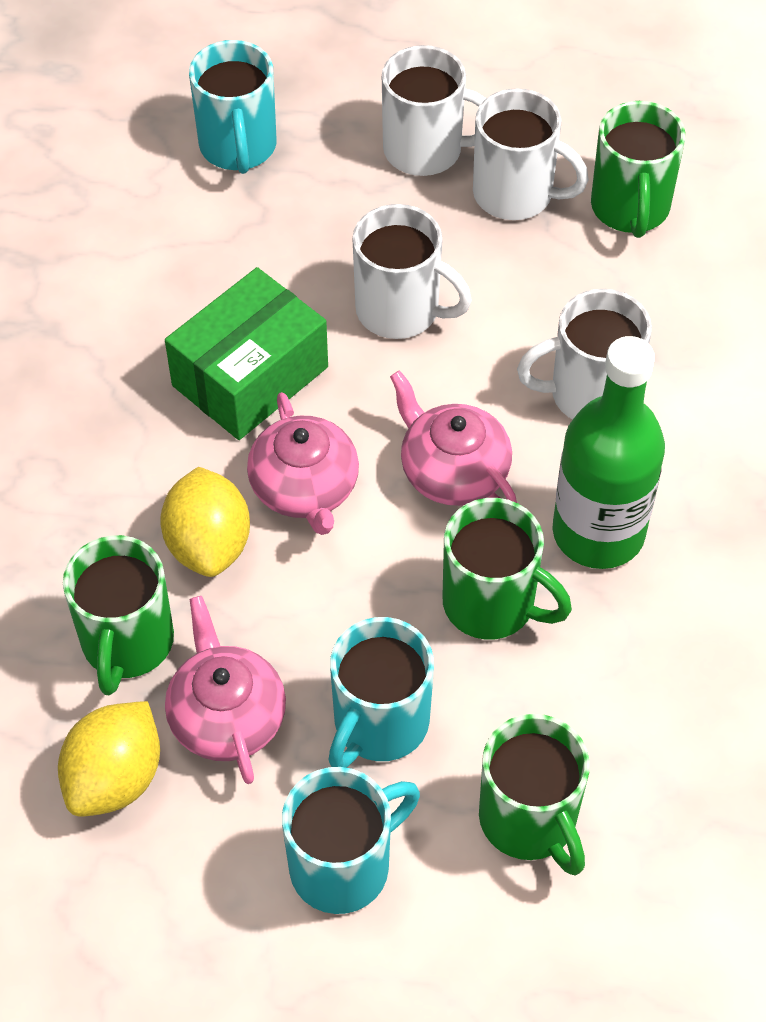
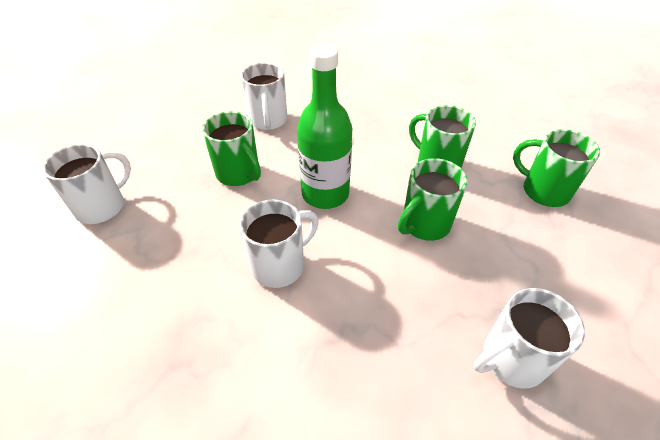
green box: 1 -> 0
pink teapot: 3 -> 0
turquoise mug: 3 -> 0
yellow lemon: 2 -> 0

